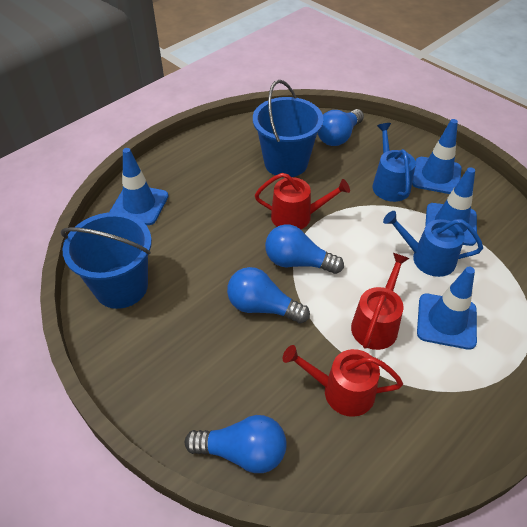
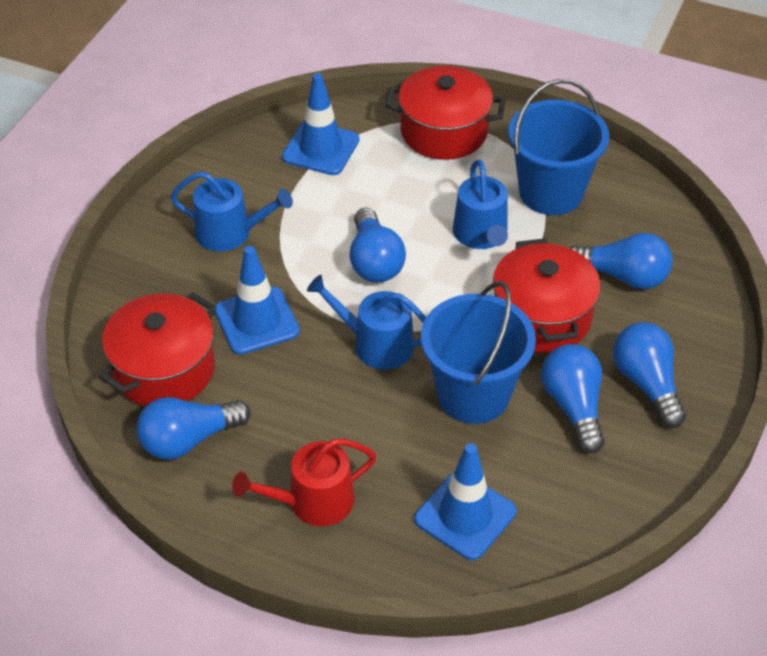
blue light bulb: 4 -> 5
blue traffic cone: 4 -> 3
blue watering can: 2 -> 3
red pot: 0 -> 3
red watering can: 3 -> 1

